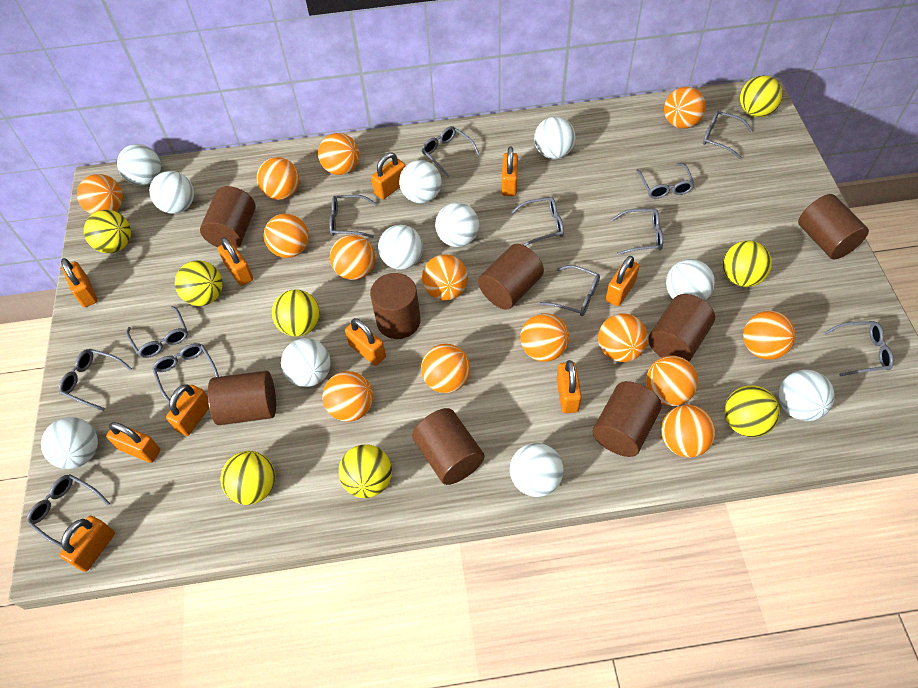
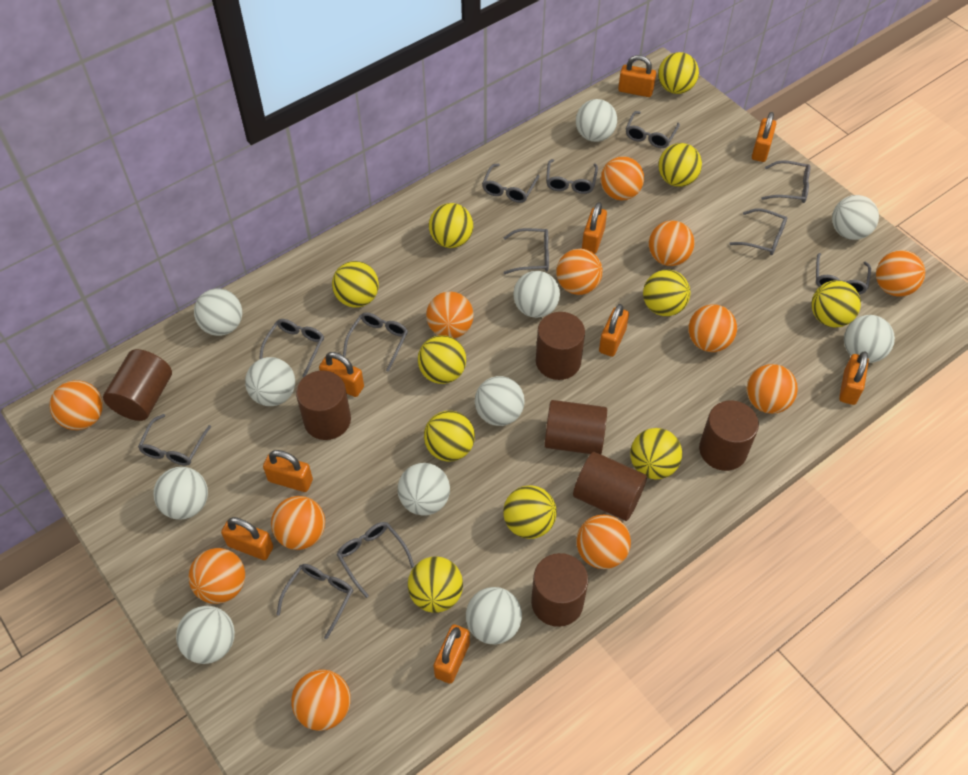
brown cylinder: 8 -> 7
orange ball: 14 -> 12
orange padlock: 10 -> 9
yellow ball: 8 -> 11

